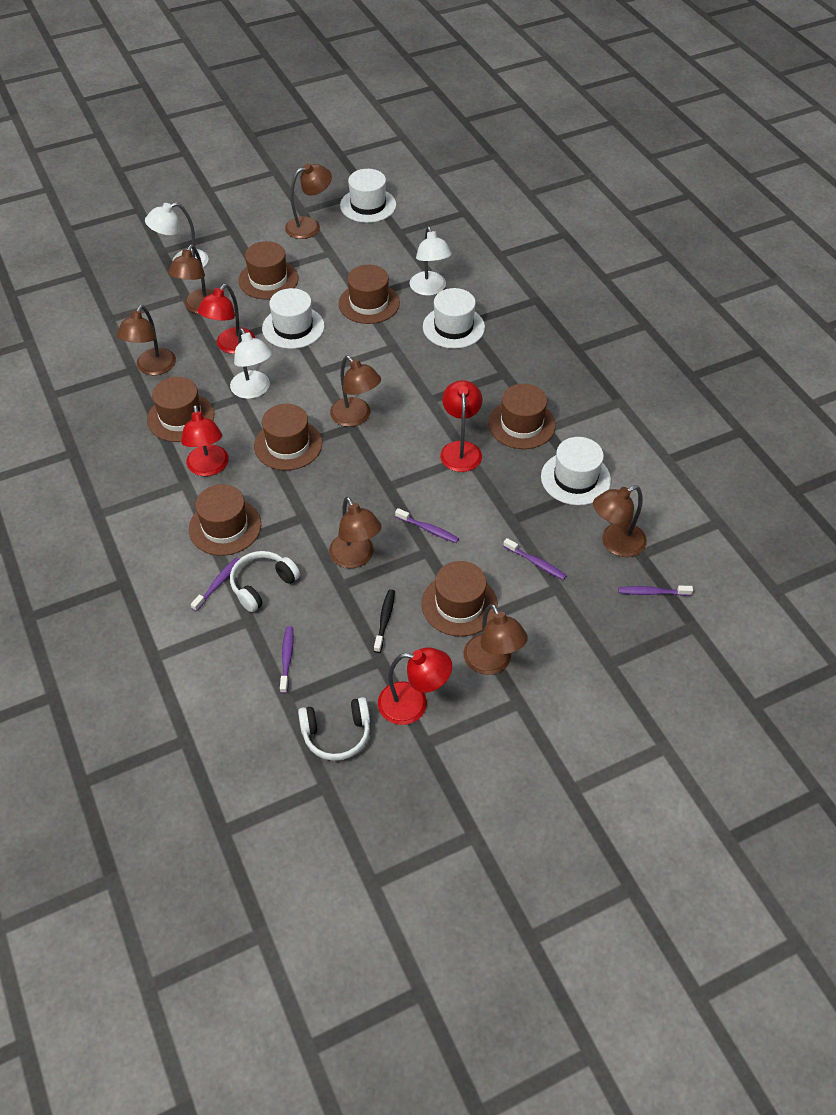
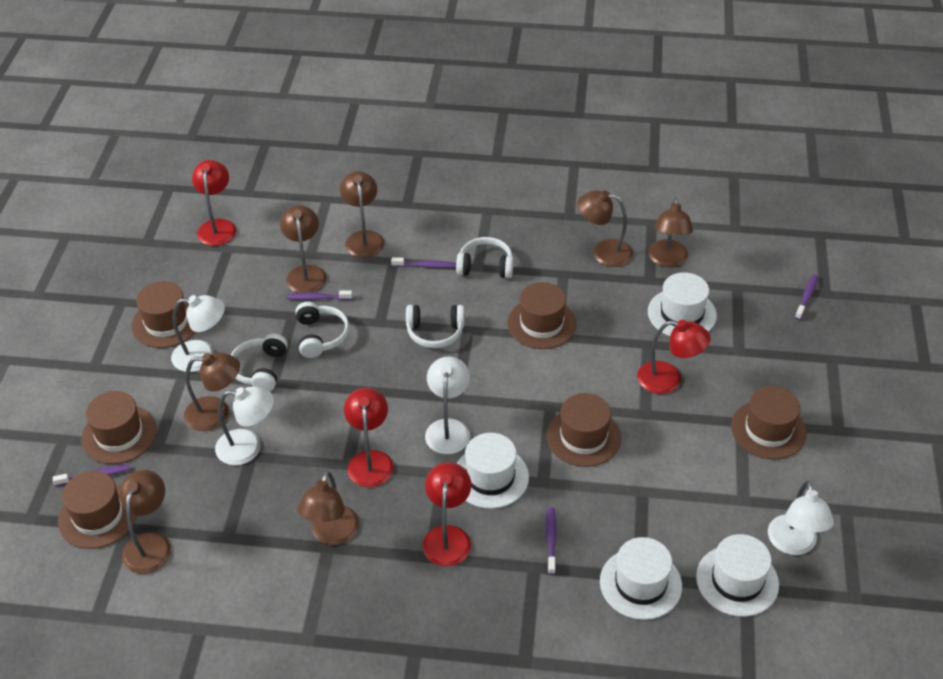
black toothbrush: 1 -> 0
brown hat: 7 -> 6
white headphones: 2 -> 4
white lamp: 3 -> 4

